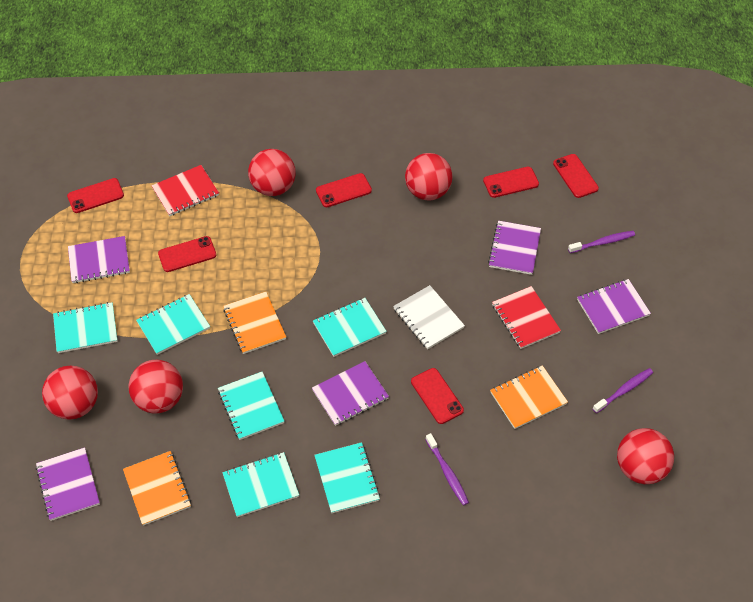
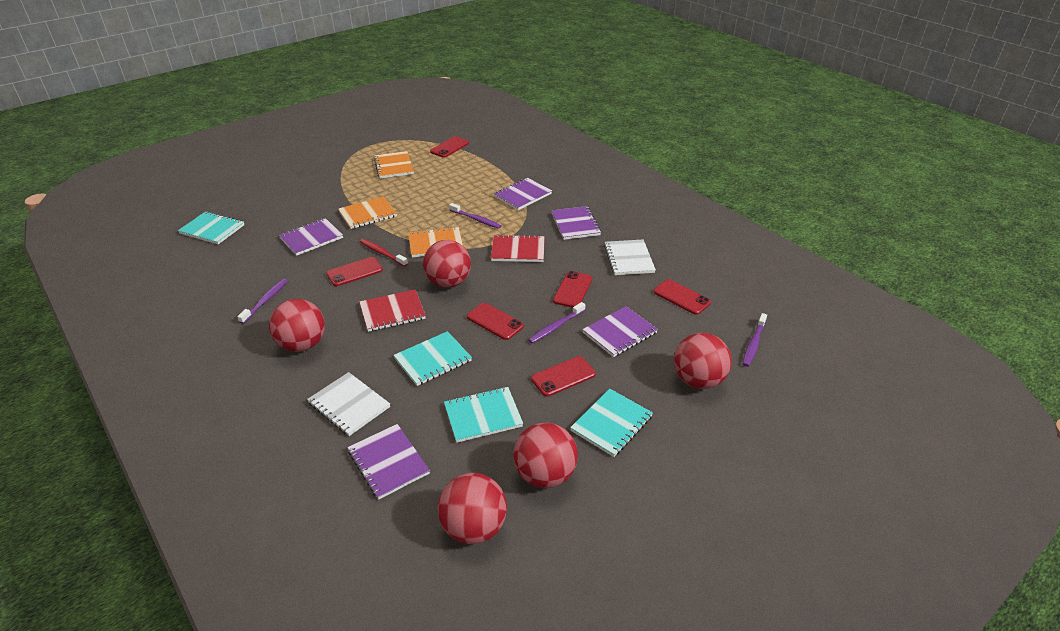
purple toothbrush: 3 -> 4
red toothbrush: 0 -> 1
turquoise notebook: 6 -> 4
white notebook: 1 -> 2

